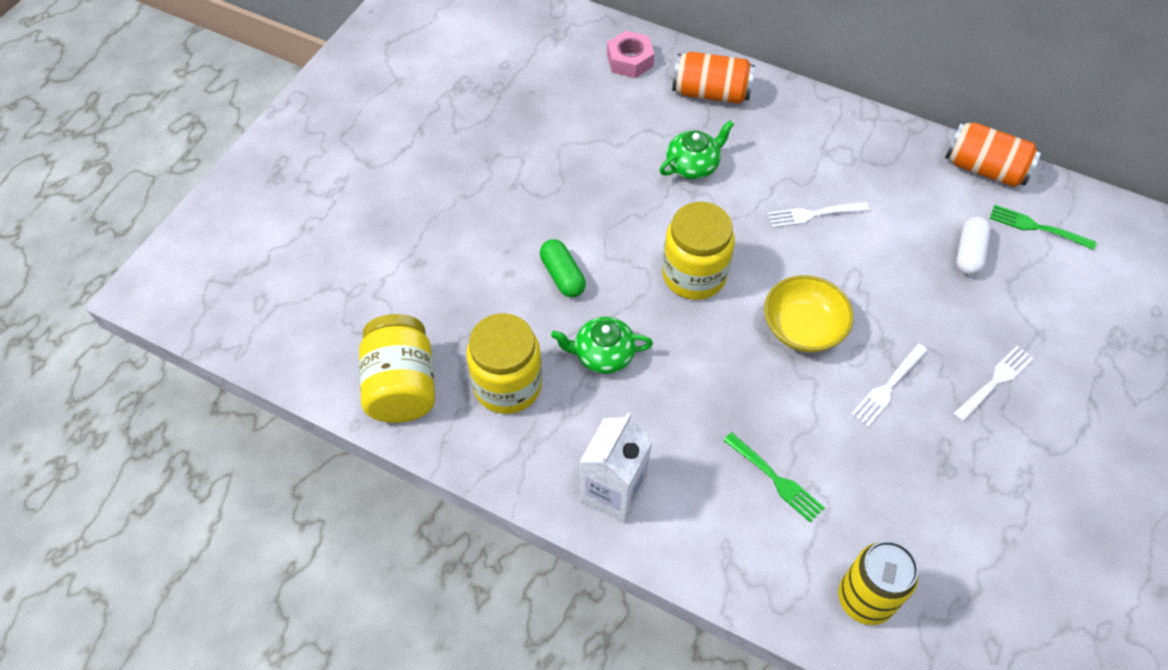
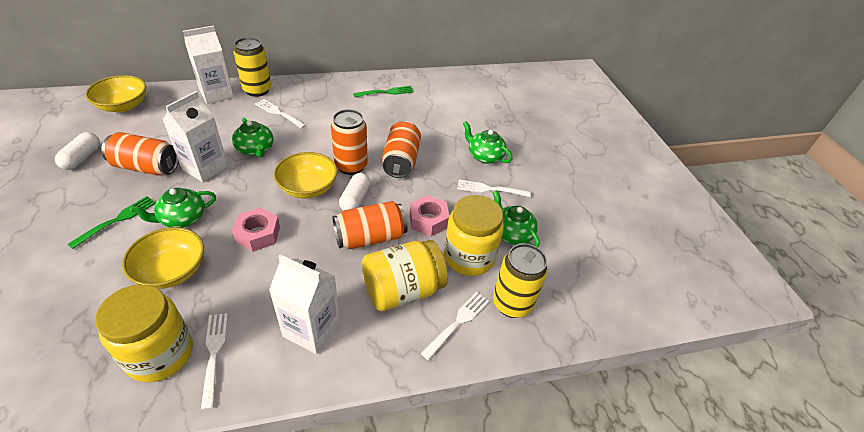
green capsule: 1 -> 0
green teapot: 2 -> 4
orange can: 2 -> 4
pink nut: 1 -> 2
white capsule: 1 -> 2
white carton: 1 -> 3
white fork: 3 -> 4
yellow bowl: 1 -> 3
yellow can: 1 -> 2

